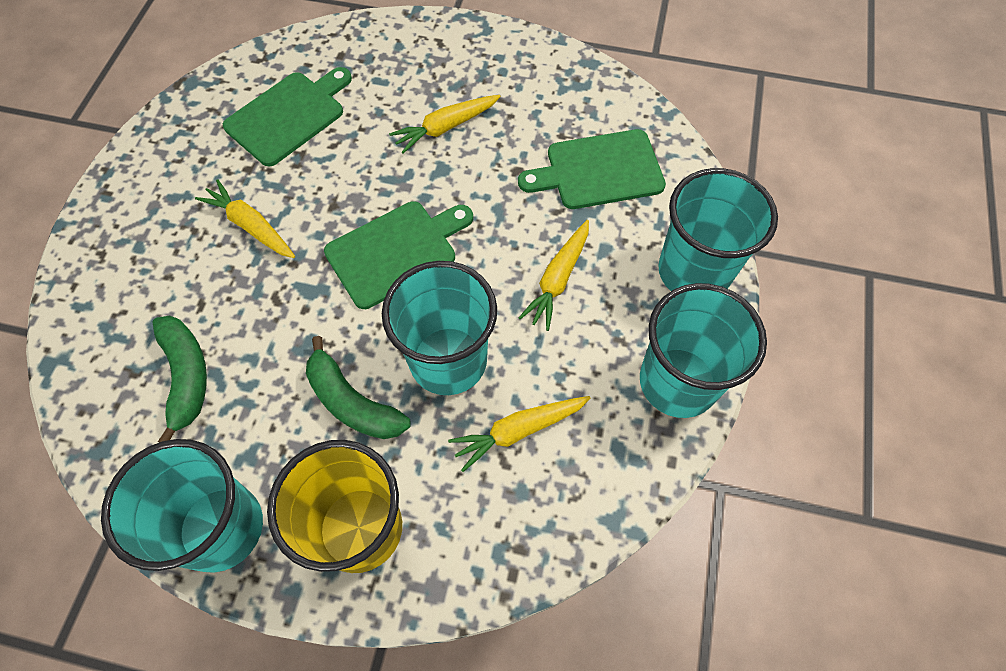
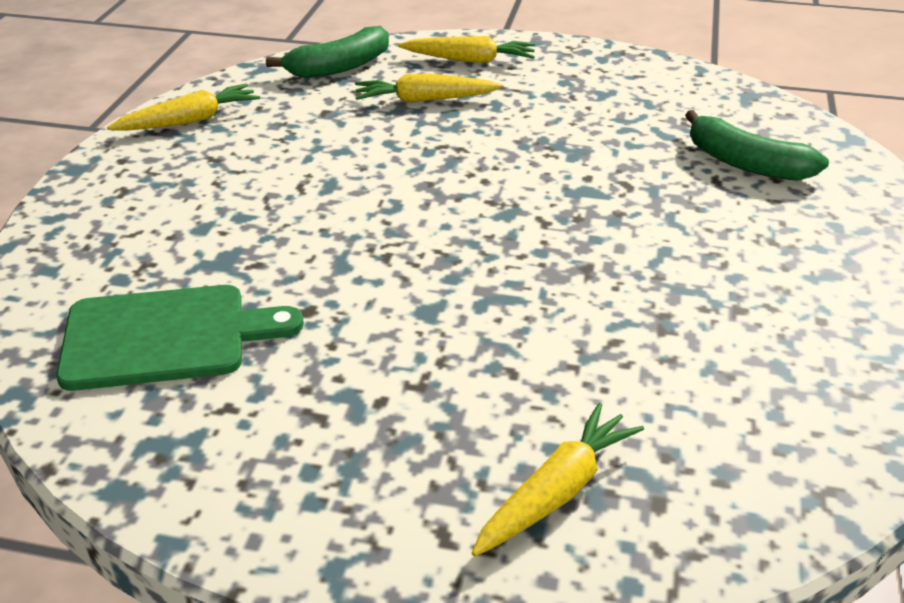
green cutting board: 3 -> 1
turquoise cup: 4 -> 0
yellow cup: 1 -> 0

